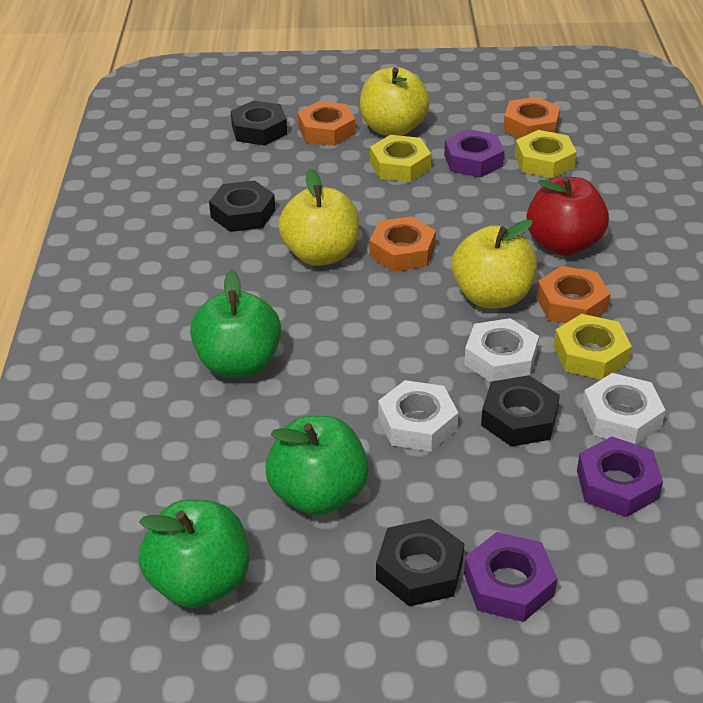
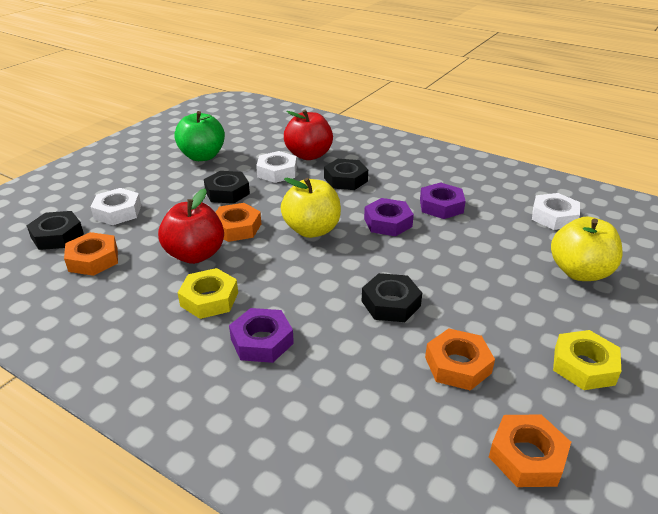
green apple: 3 -> 1
red apple: 1 -> 2
yellow apple: 3 -> 2
yellow nut: 3 -> 2

